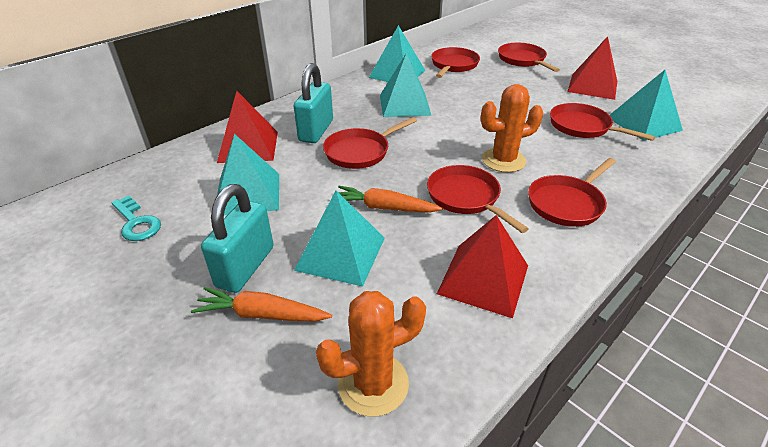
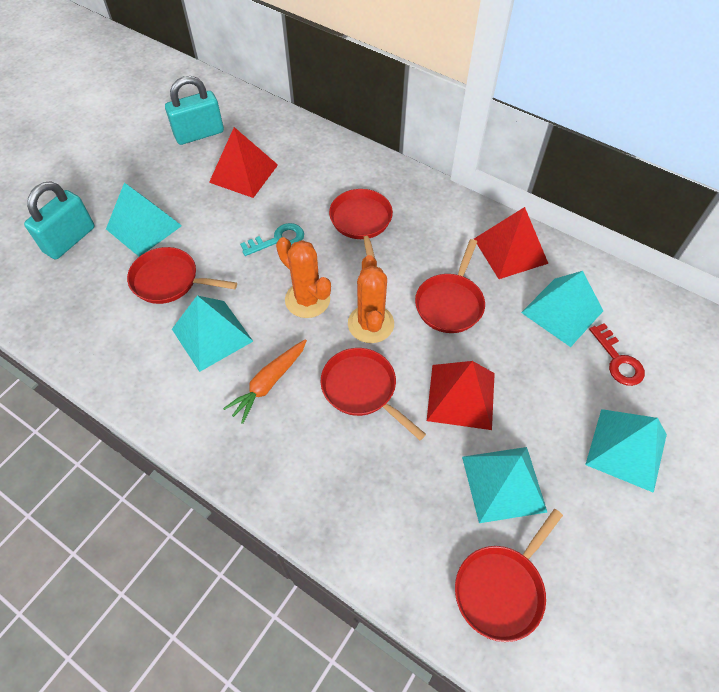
orange carrot: 2 -> 1
red key: 0 -> 1
red pan: 6 -> 5

